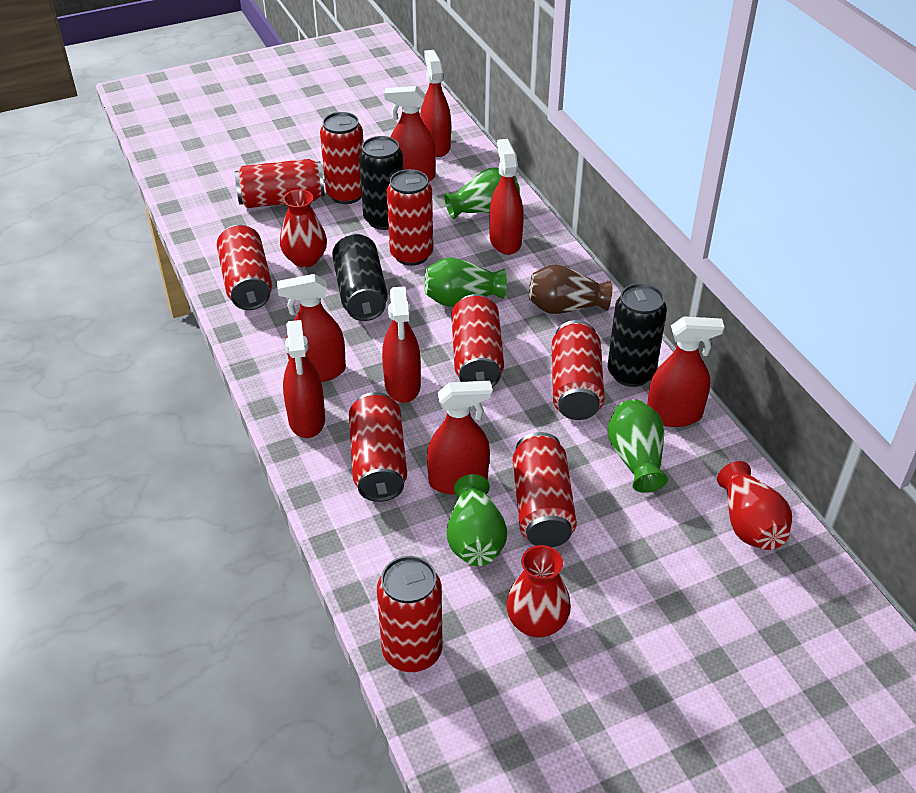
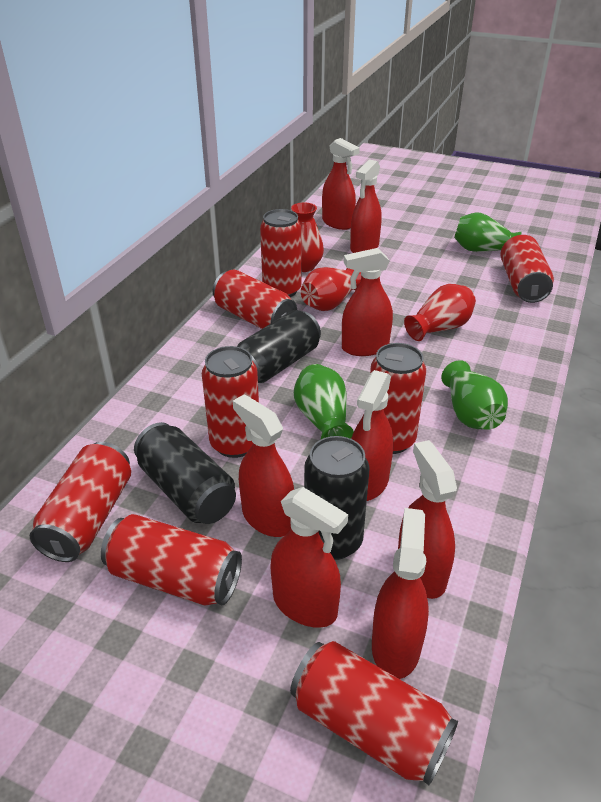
brown vase: 1 -> 0
green vase: 4 -> 3
red can: 9 -> 8

